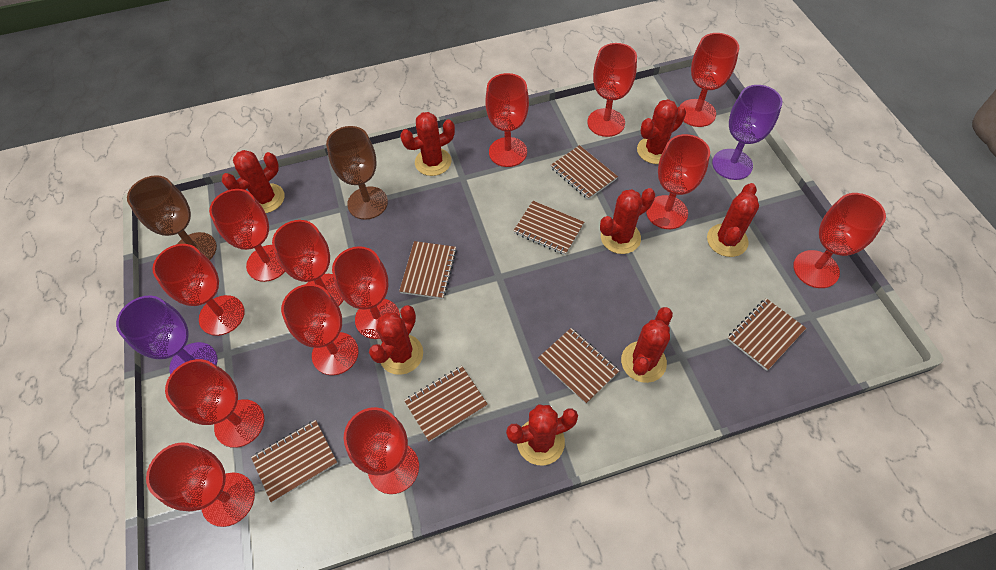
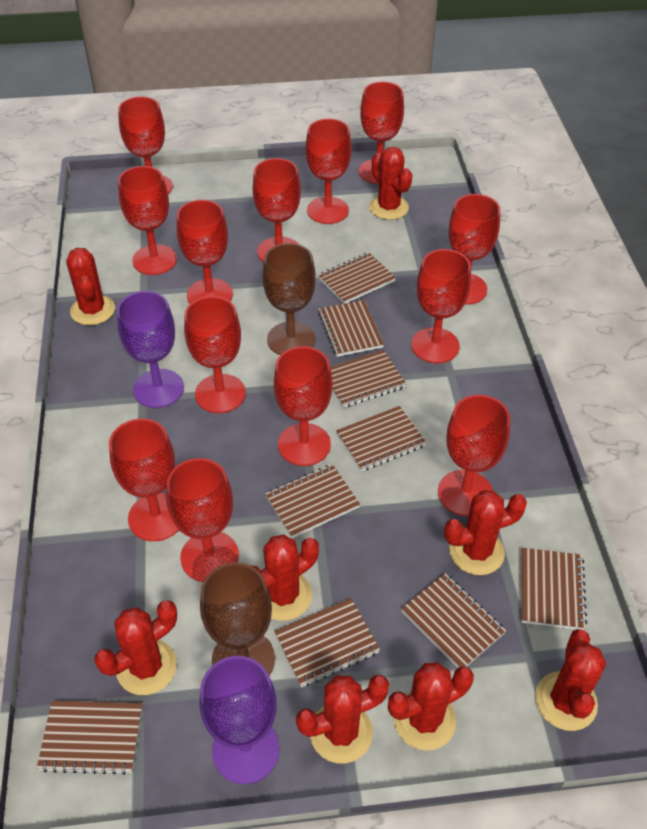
brown notebook: 7 -> 9

